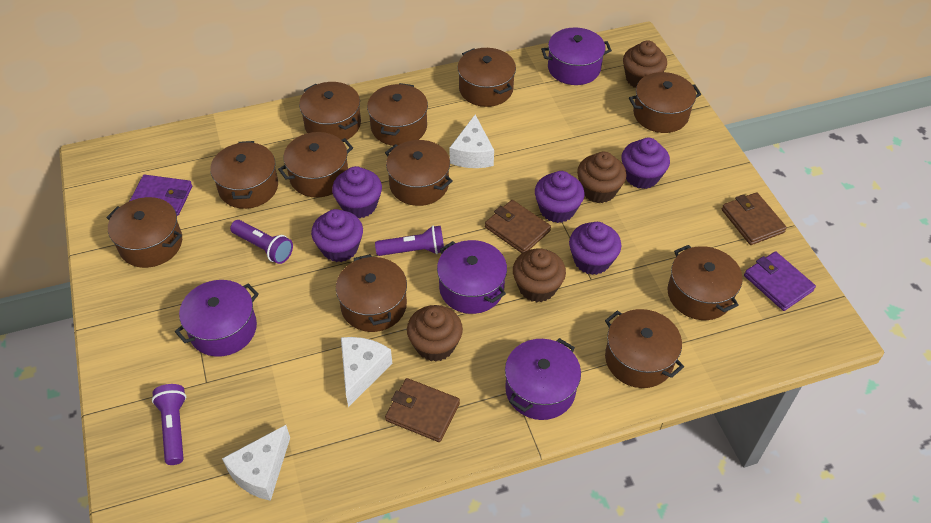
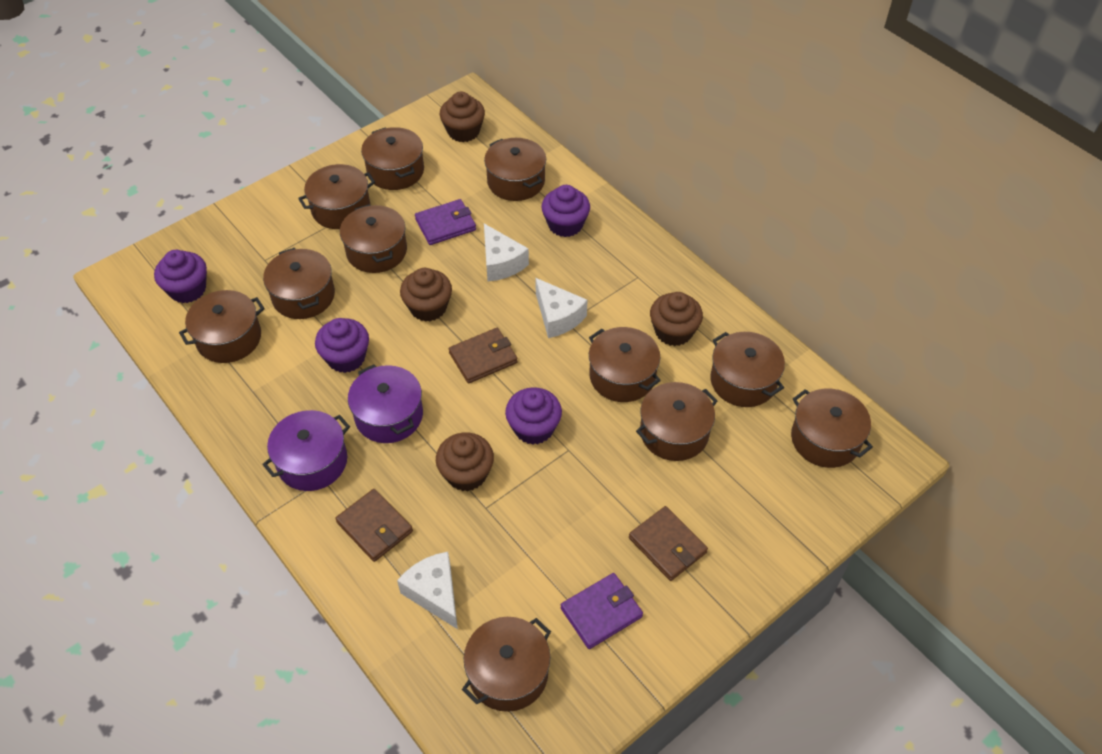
purple cupcake: 5 -> 4
purple flashlight: 3 -> 0
purple pot: 4 -> 2

